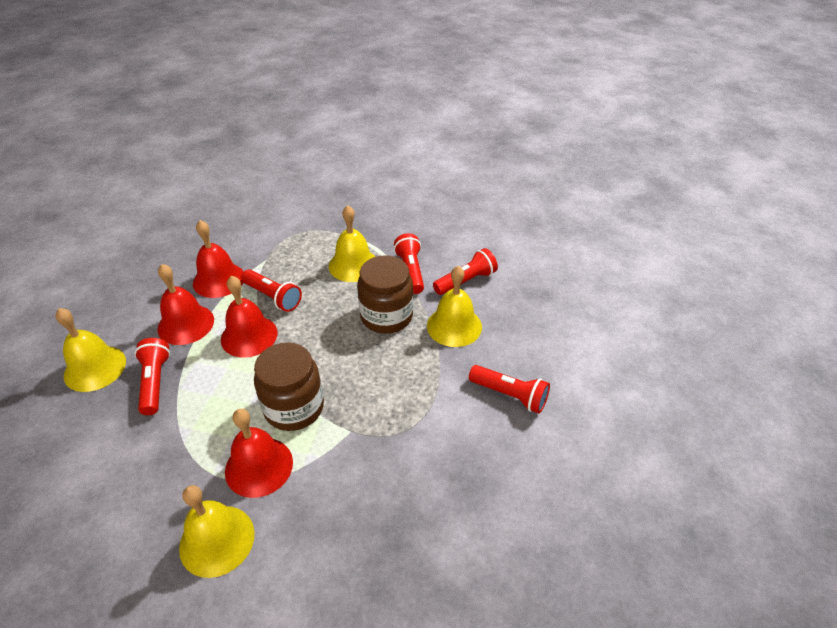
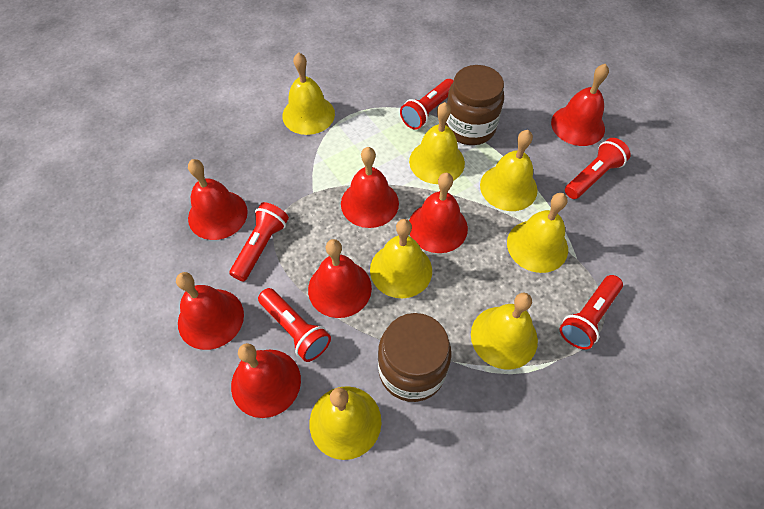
red bell: 4 -> 7
yellow bell: 4 -> 7

